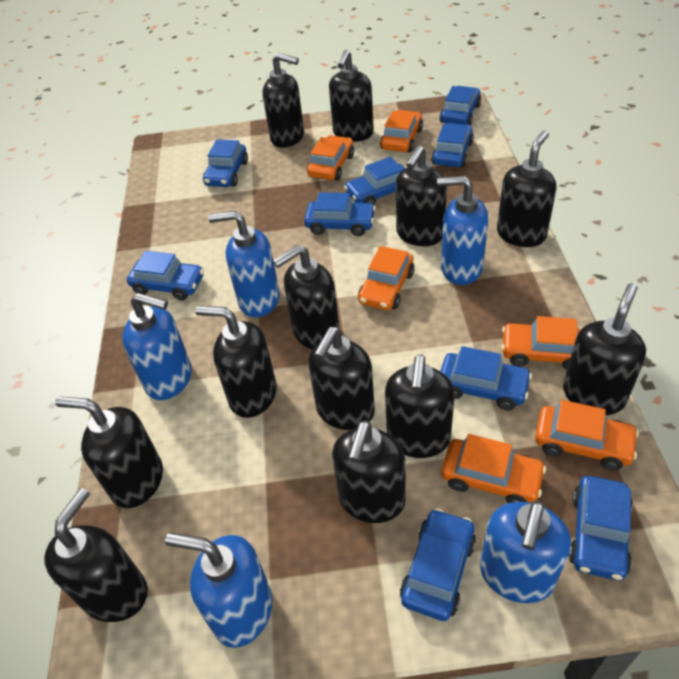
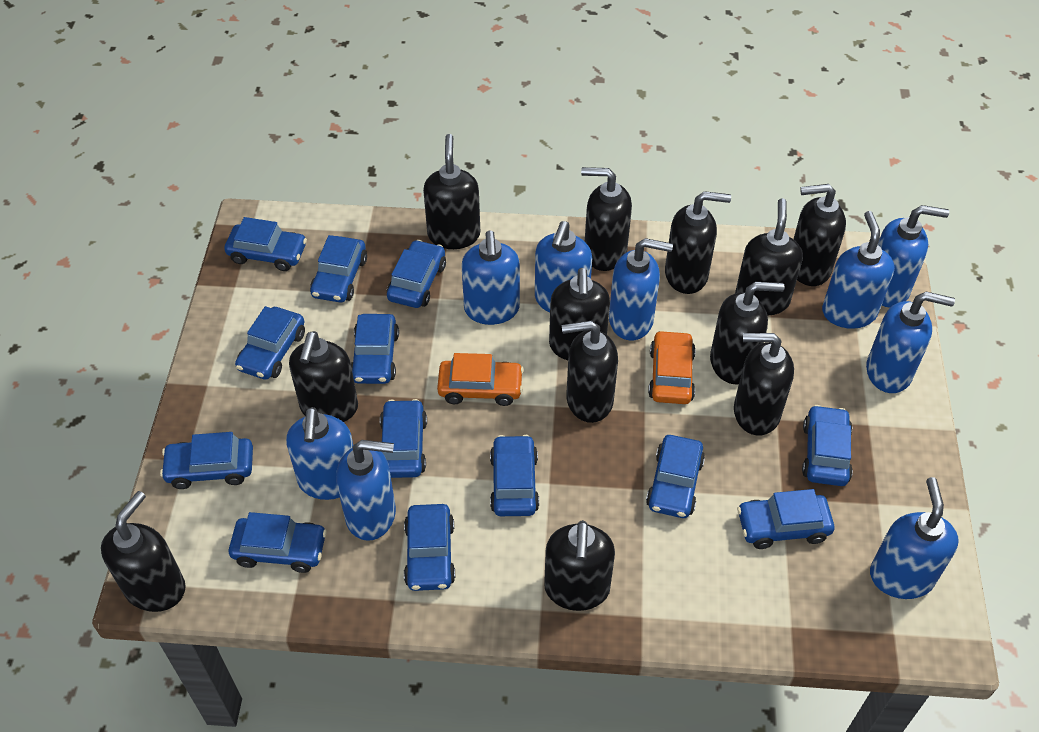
blue car: 9 -> 13
blue soap dispenser: 5 -> 9
orange car: 6 -> 2

